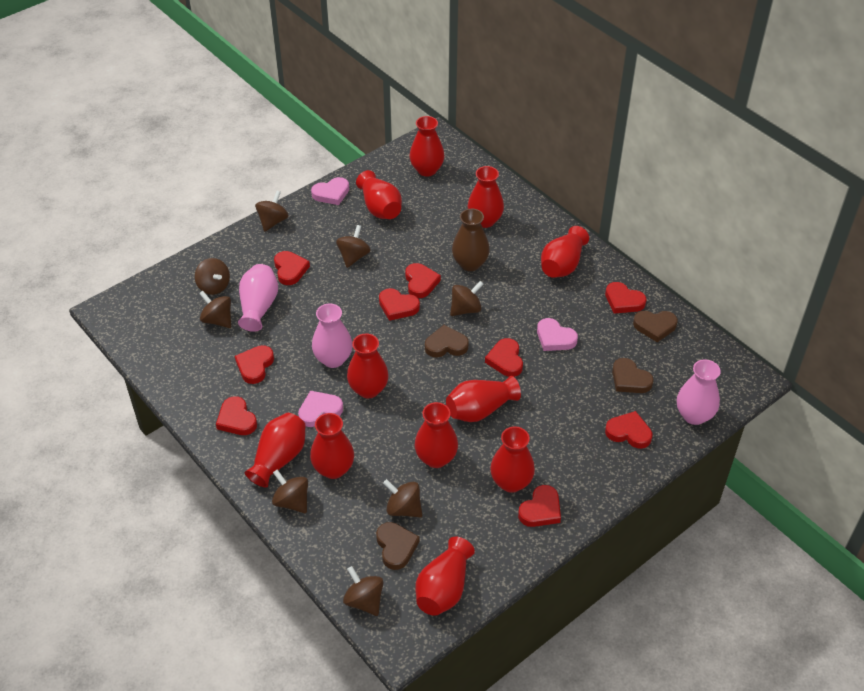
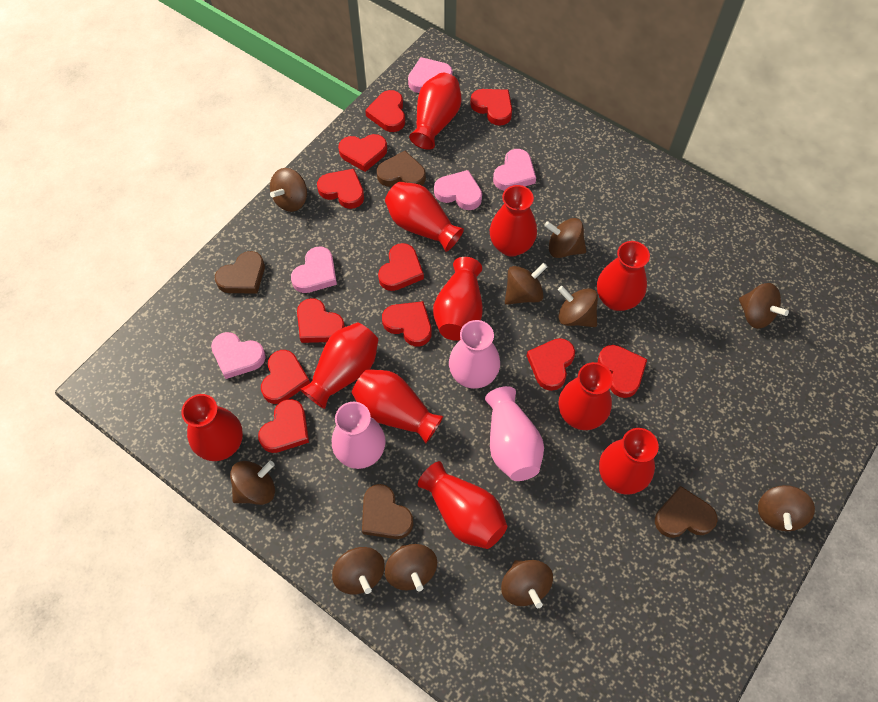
brown spinning top: 8 -> 10
brown vase: 1 -> 0
pink heart: 3 -> 5
red heart: 9 -> 11

